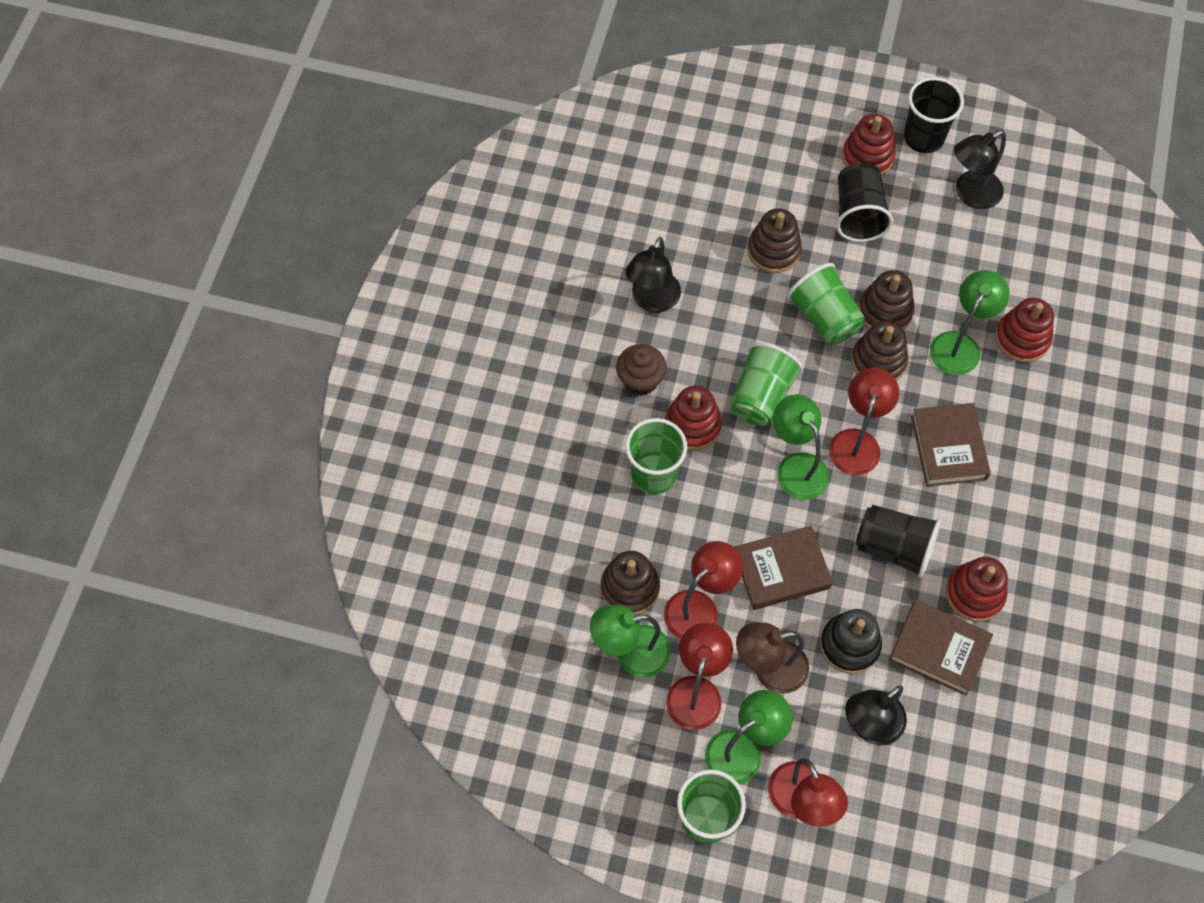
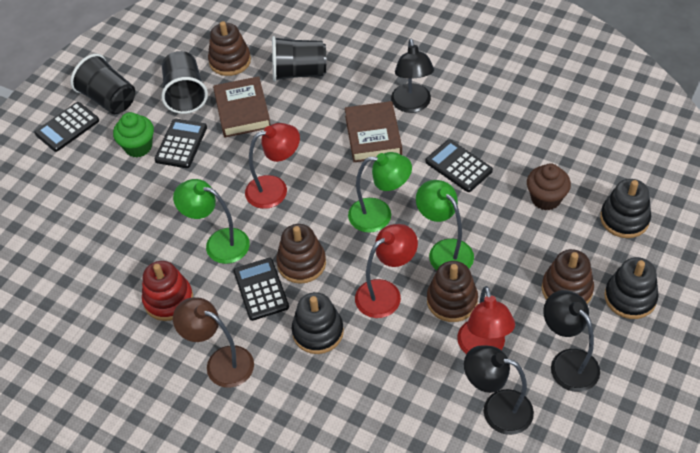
black calculator: 0 -> 4
black stacking toy: 1 -> 3
brown book: 3 -> 2
green cup: 4 -> 0
green cupcake: 0 -> 1
green lamp: 4 -> 3
red lamp: 4 -> 3
red stacking toy: 4 -> 1

